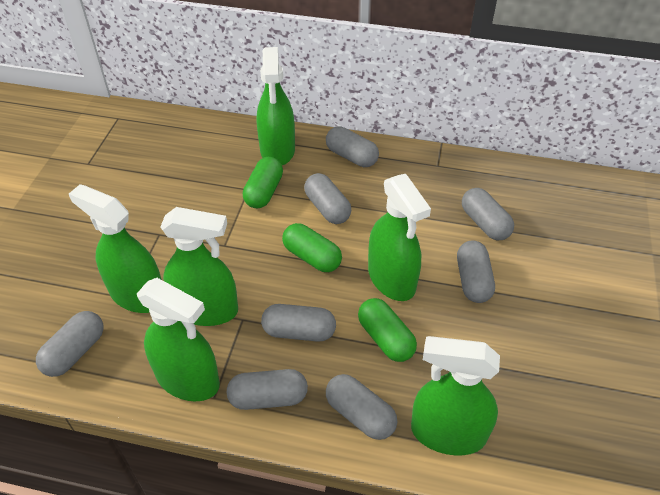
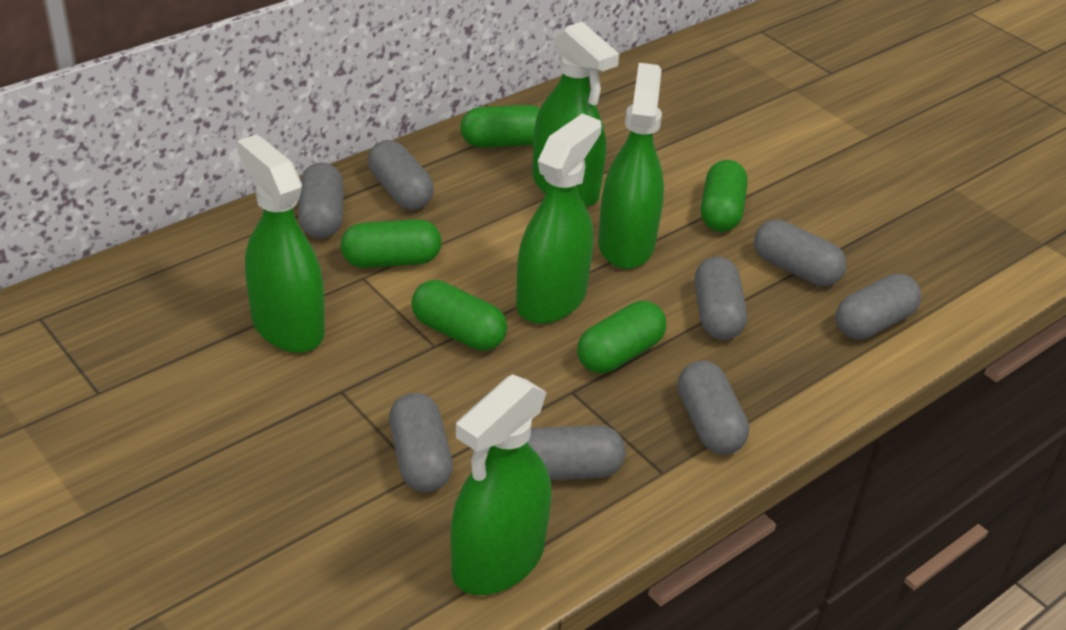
green capsule: 3 -> 5
green spray bottle: 6 -> 5

